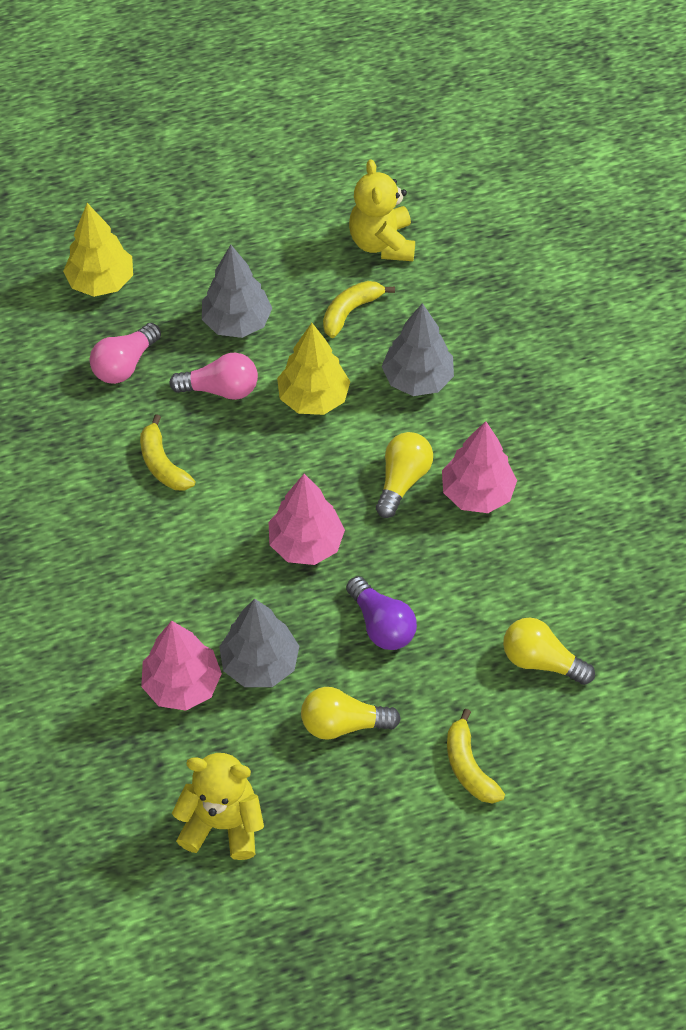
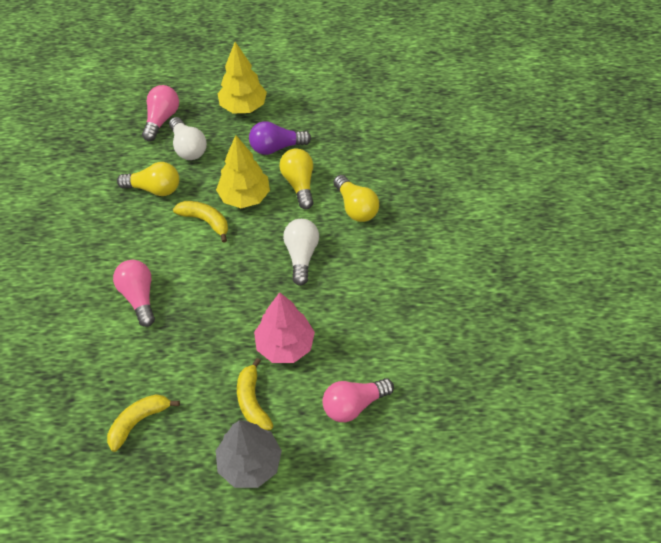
grey tree: 3 -> 1
pink light bulb: 2 -> 3
pink tree: 3 -> 1
white light bulb: 0 -> 2
yellow teddy bear: 2 -> 0

